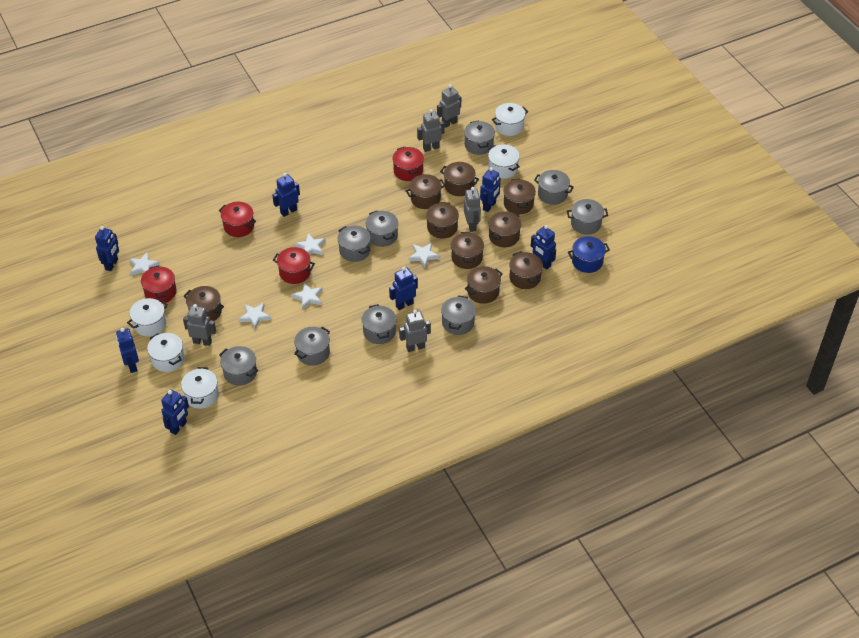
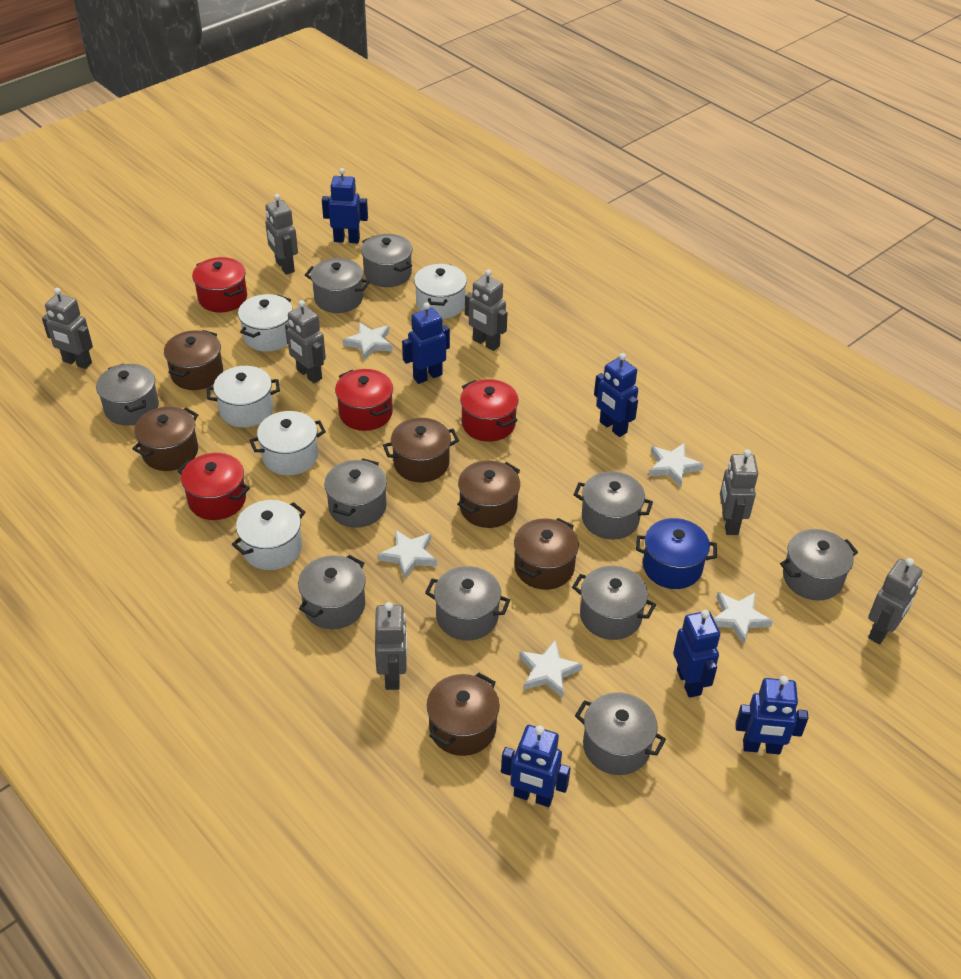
blue robot: 7 -> 6
brown pot: 9 -> 6
grey pot: 9 -> 10
grey robot: 5 -> 7

